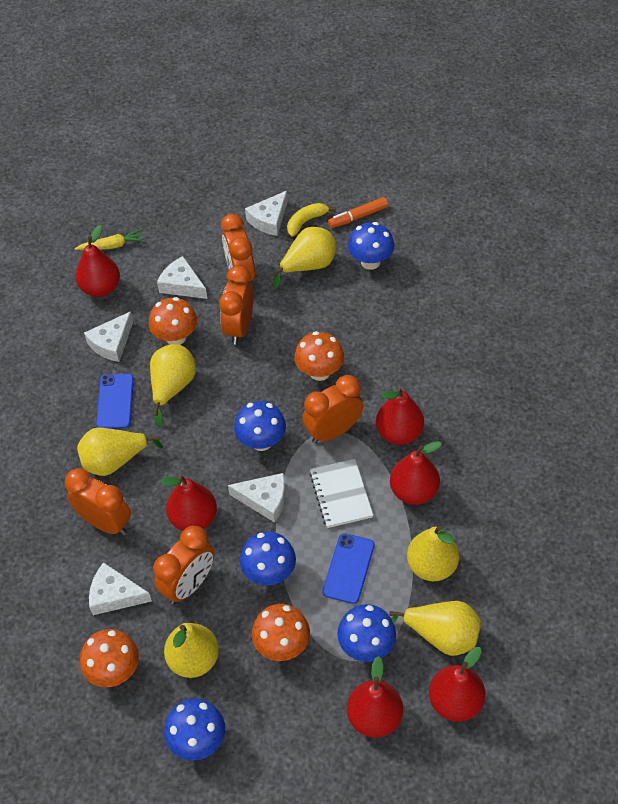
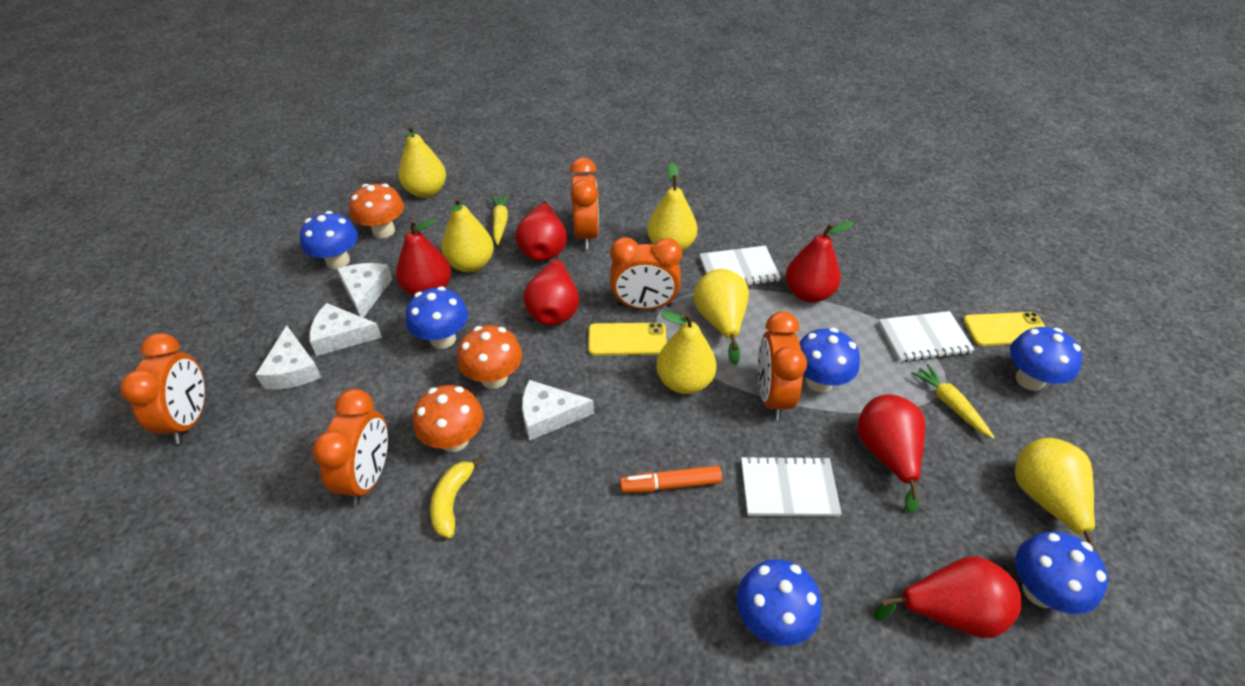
blue mushroom: 5 -> 6
blue phone: 2 -> 0
orange mushroom: 4 -> 3
white cheese: 5 -> 4
white notebook: 1 -> 3
yellow carrot: 1 -> 2
yellow phone: 0 -> 2

